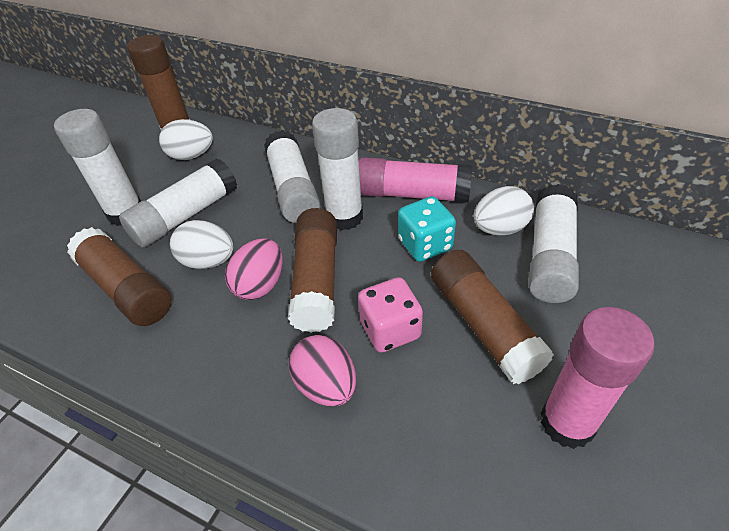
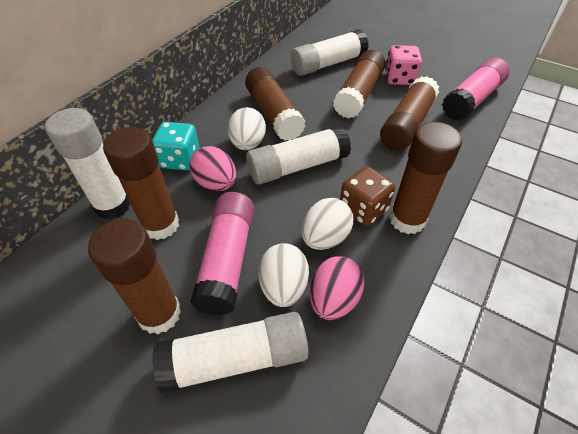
brown dice: 0 -> 1
brown glue stick: 4 -> 6
white glue stick: 5 -> 4

